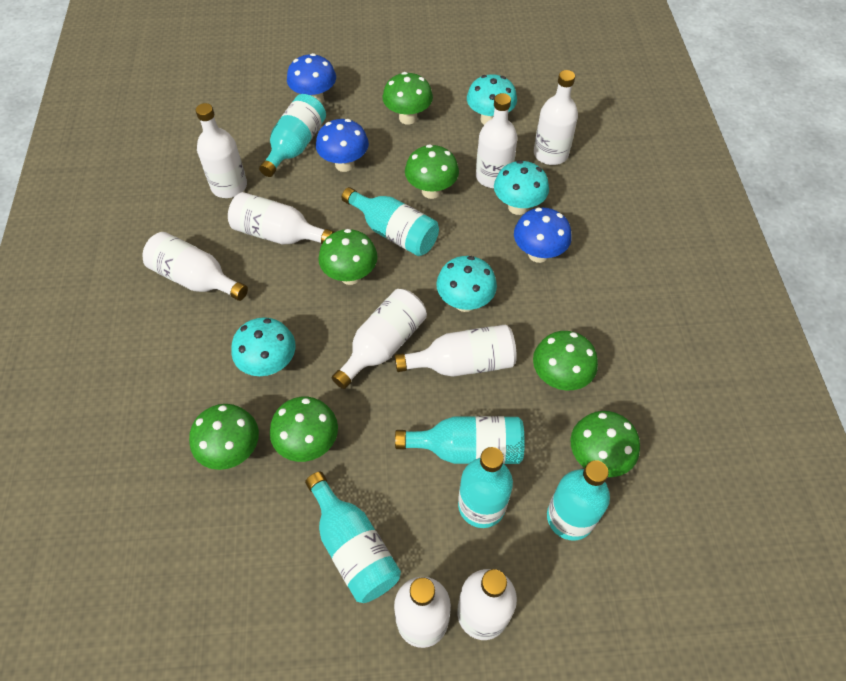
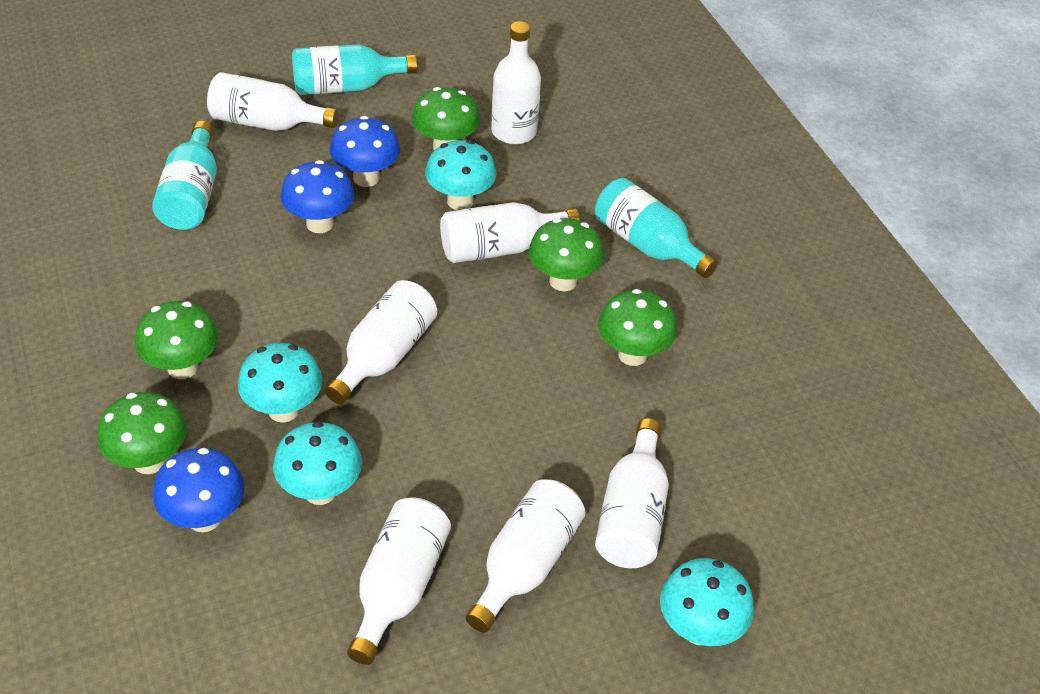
green mushroom: 7 -> 5
turquoise bottle: 6 -> 3
white bottle: 9 -> 7

